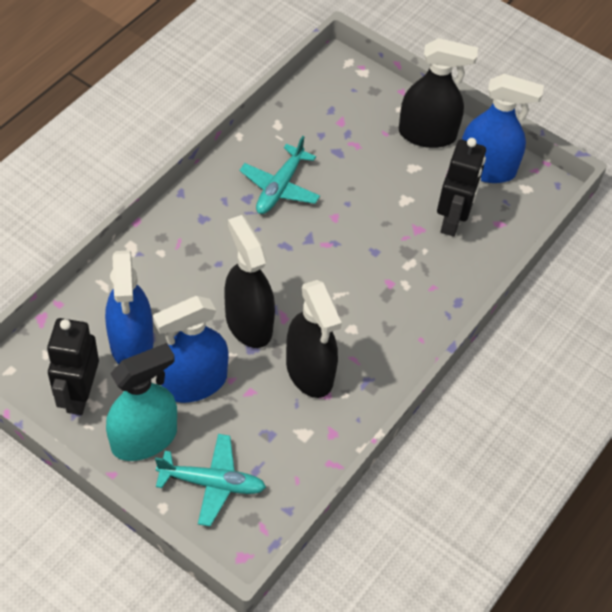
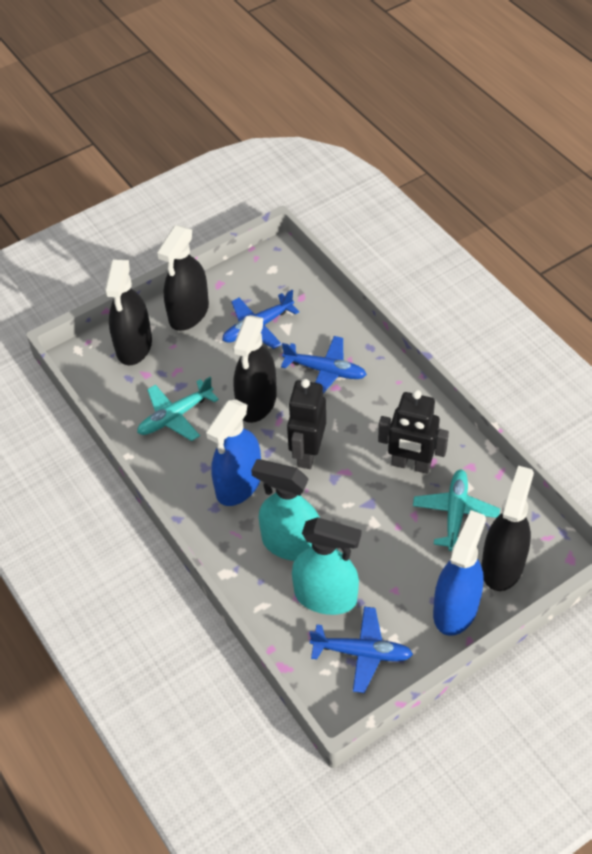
black spray bottle: 3 -> 4
blue plane: 0 -> 3
blue spray bottle: 3 -> 2
turquoise spray bottle: 1 -> 2

